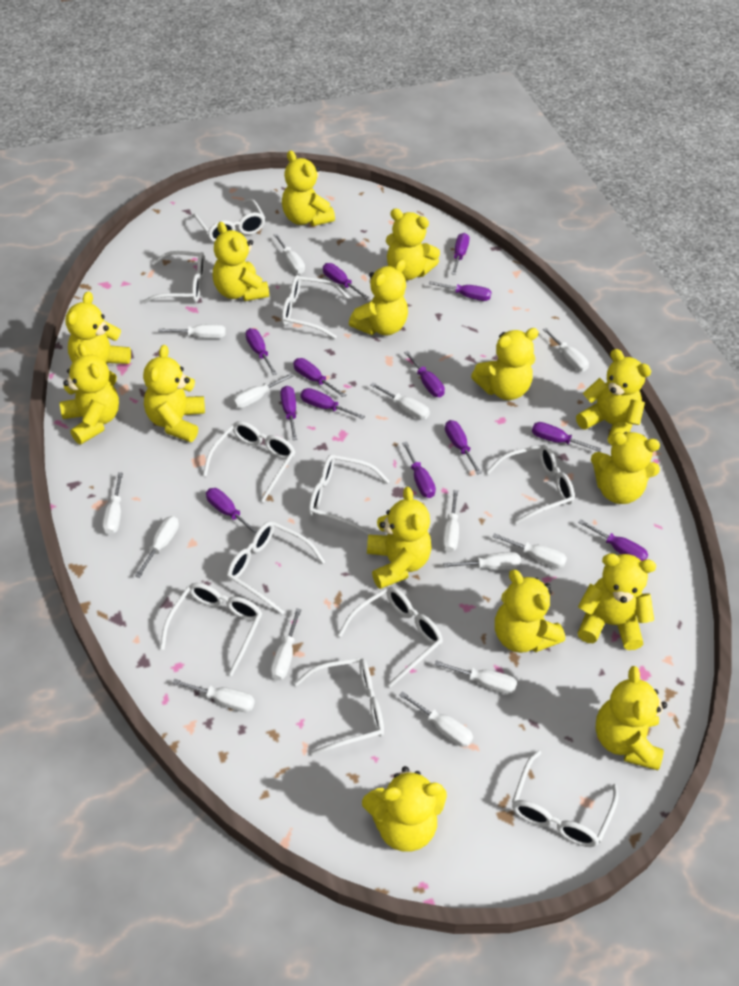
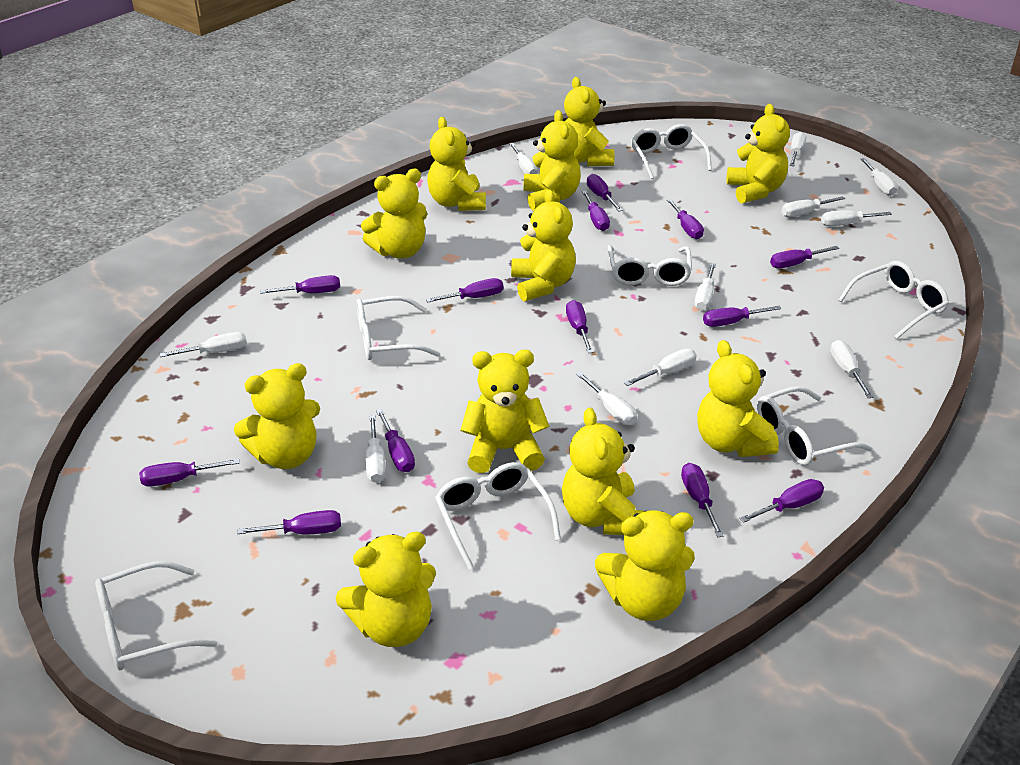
white glasses: 11 -> 7
white screwdriver: 14 -> 11
yellow teddy bear: 15 -> 12

